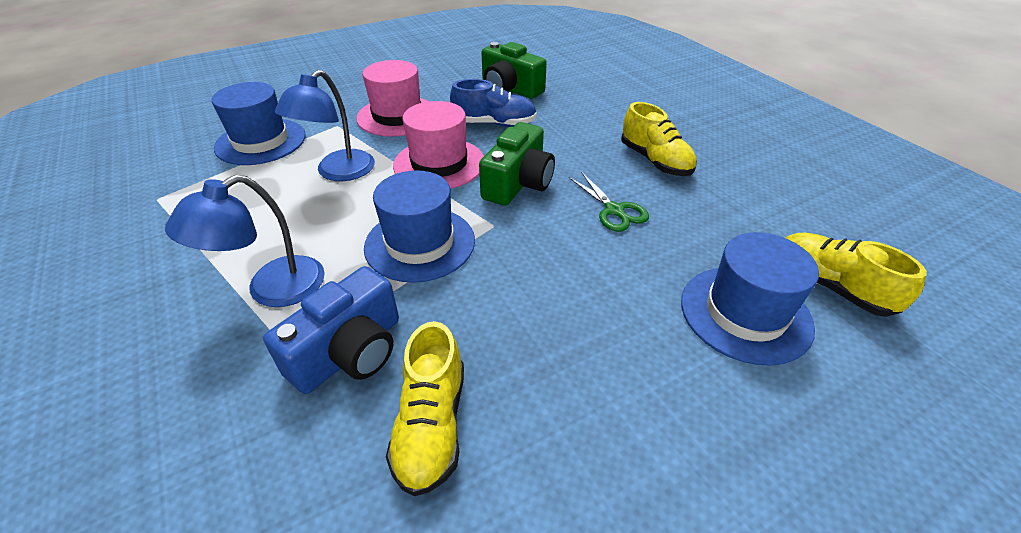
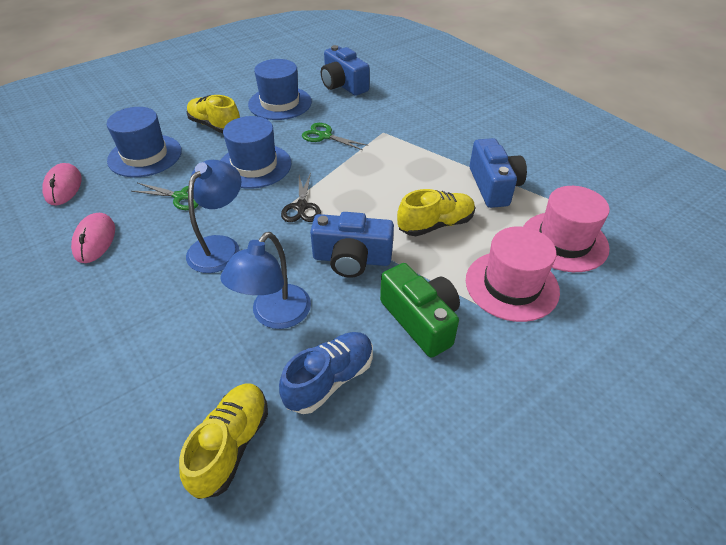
black scissors: 0 -> 1
blue camera: 1 -> 3
green camera: 2 -> 1
green scissors: 1 -> 2
pink mouse: 0 -> 2

